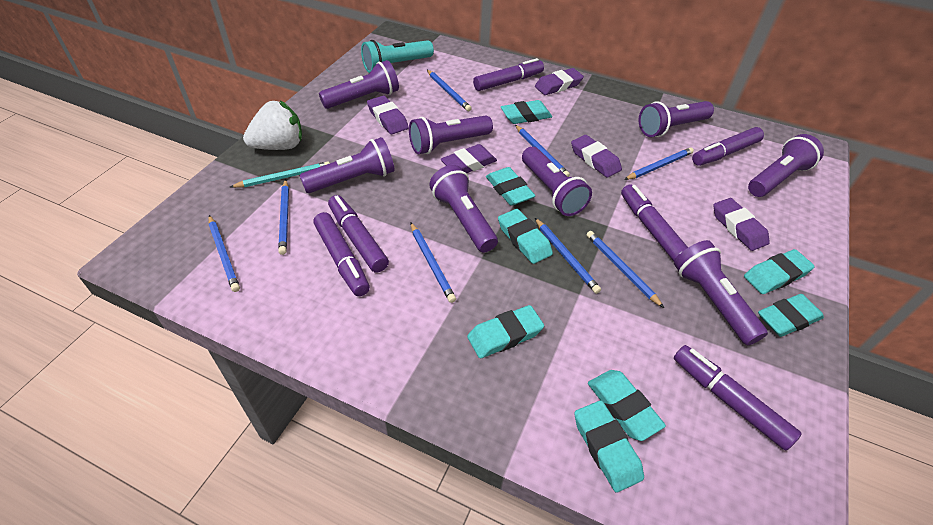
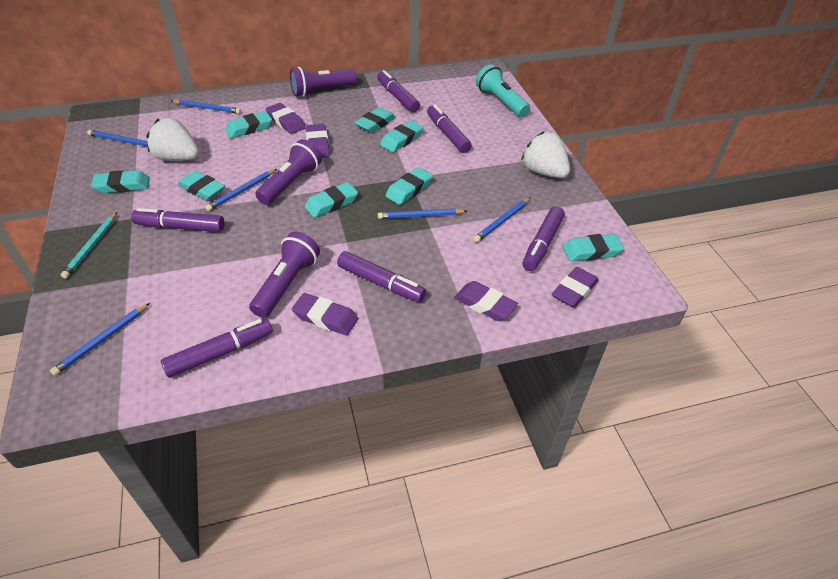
blue pencil: 8 -> 6
purple flashlight: 8 -> 3
white strawberry: 1 -> 2

